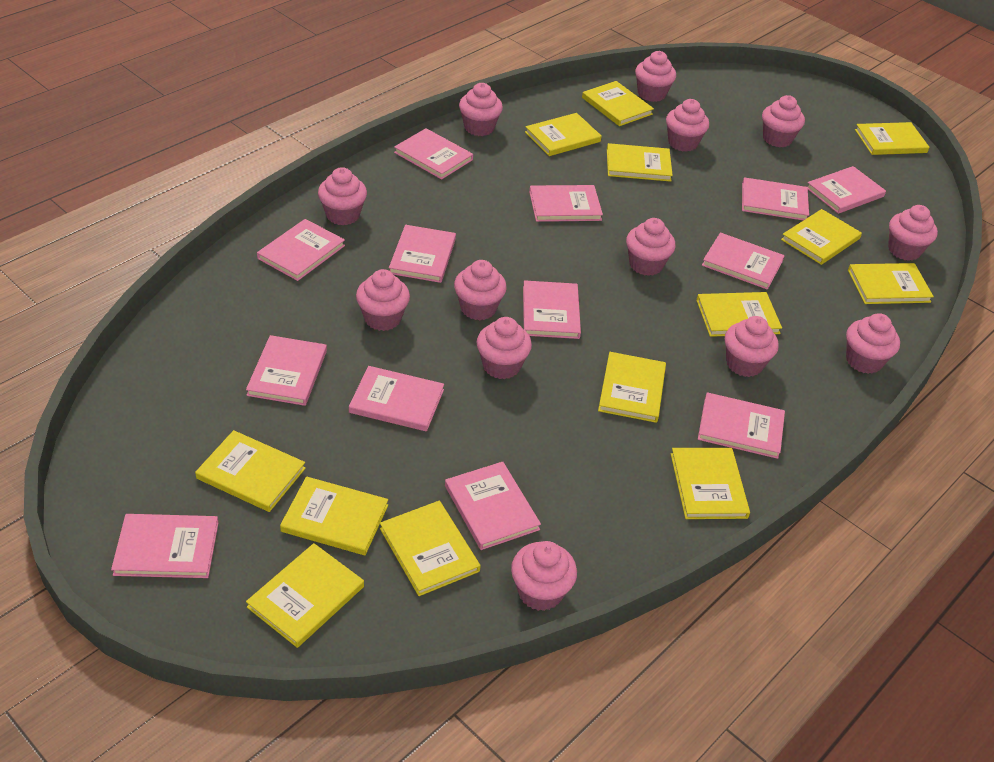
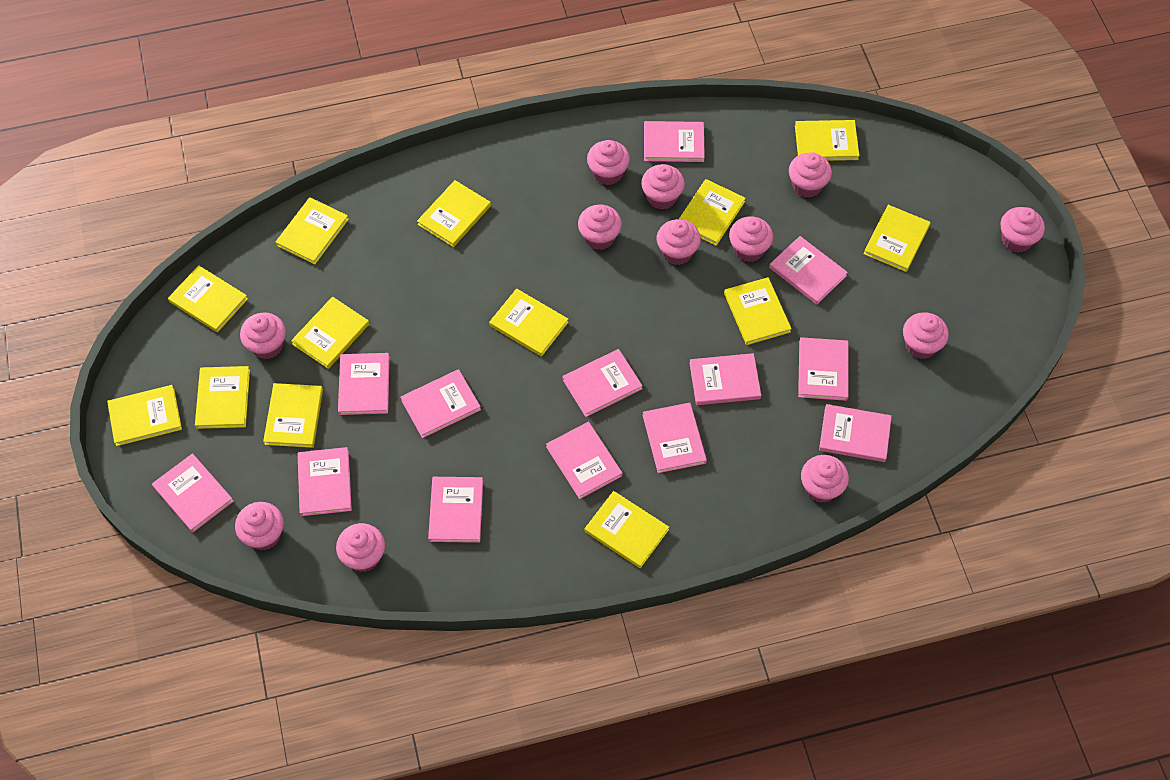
pink cupcake: 13 -> 12

